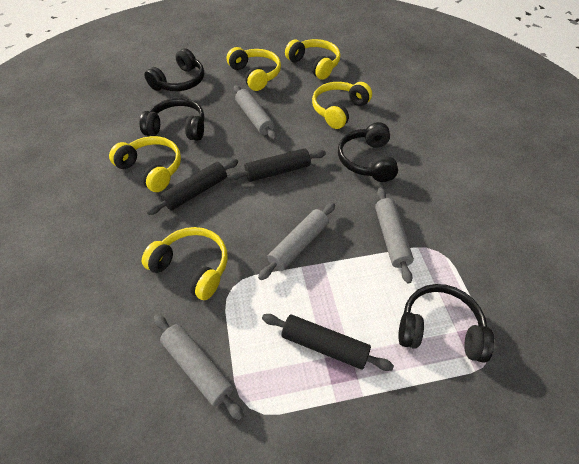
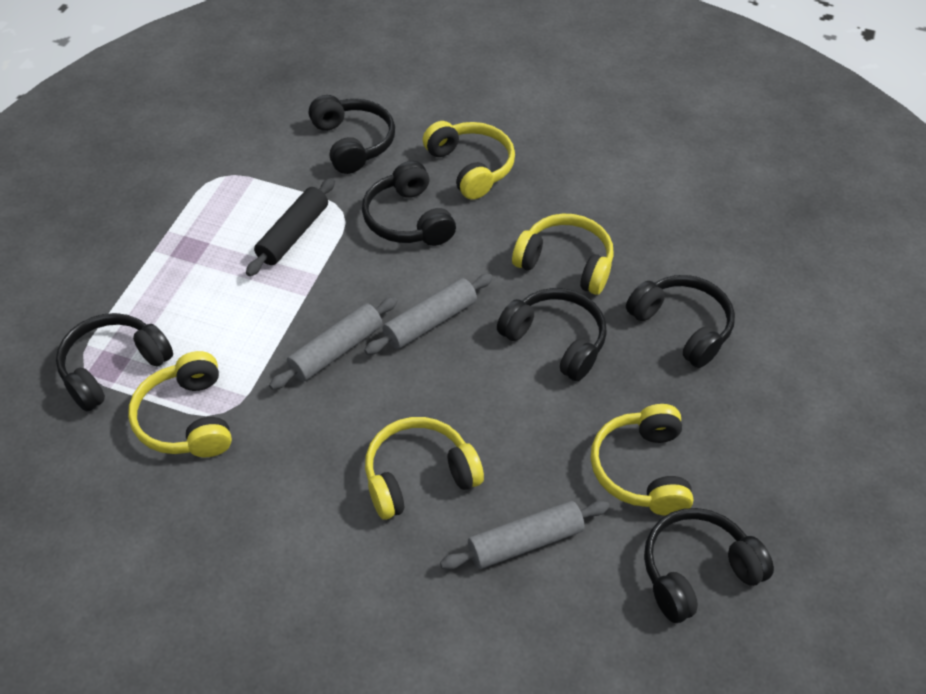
black headphones: 4 -> 6
black rolling pin: 3 -> 1
grey rolling pin: 4 -> 3

